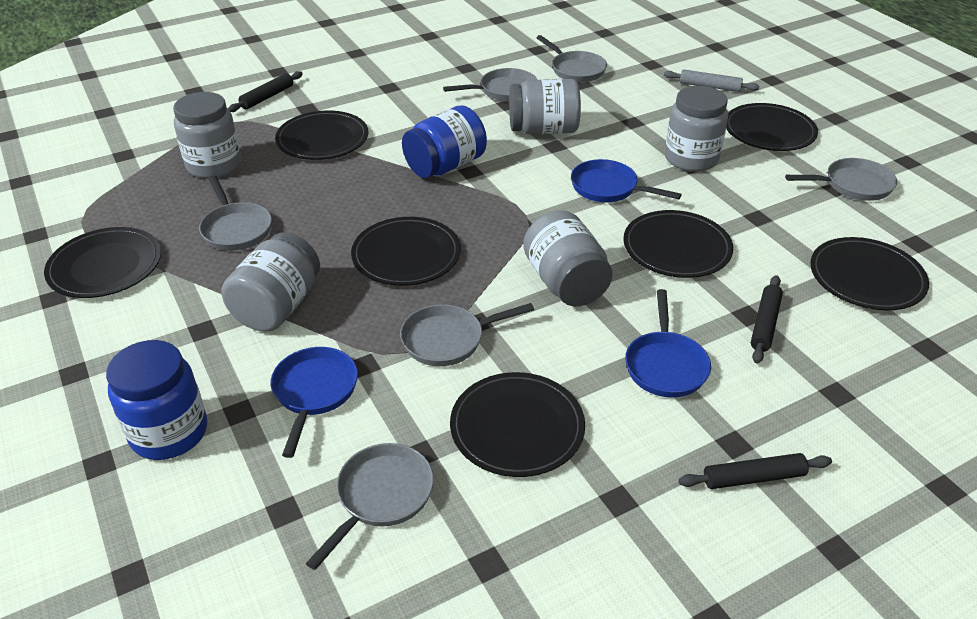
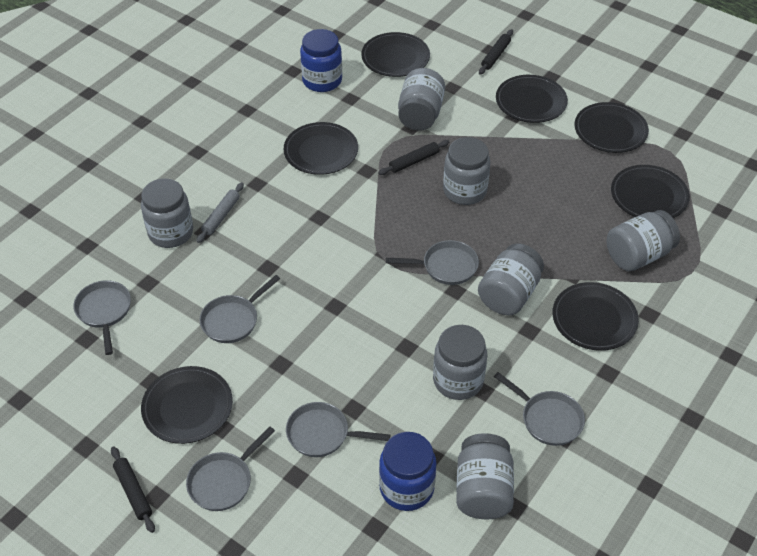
blue pan: 3 -> 0
grey jar: 5 -> 7

